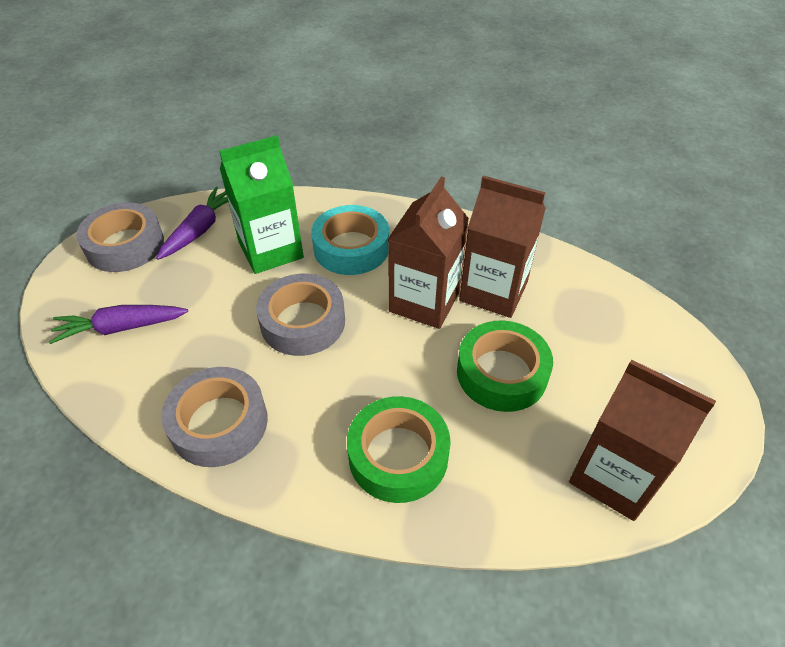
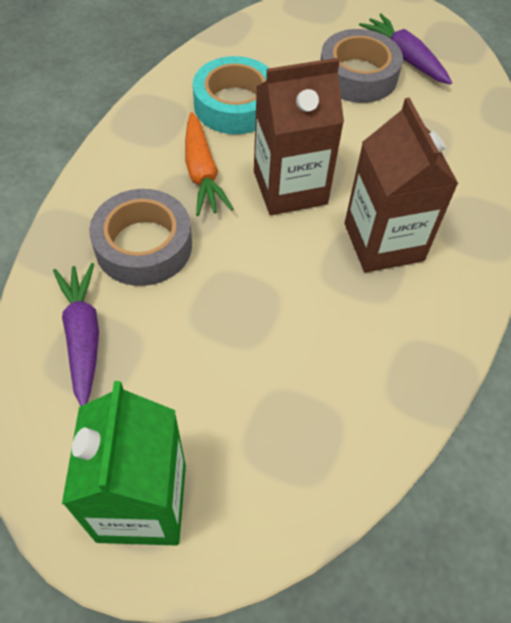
brown carton: 3 -> 2
green tape: 2 -> 0
grey tape: 3 -> 2
orange carrot: 0 -> 1

